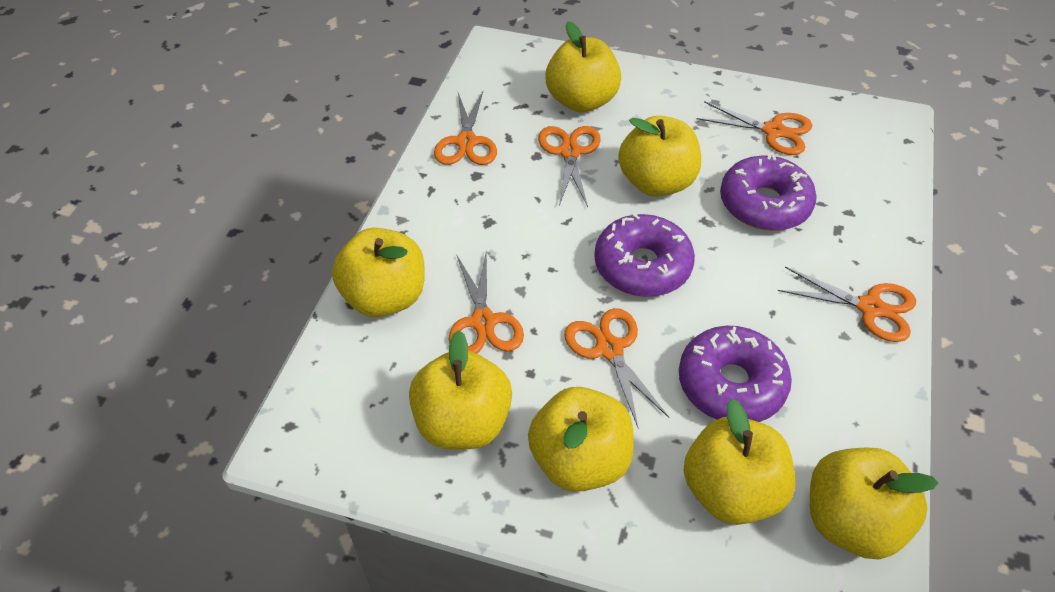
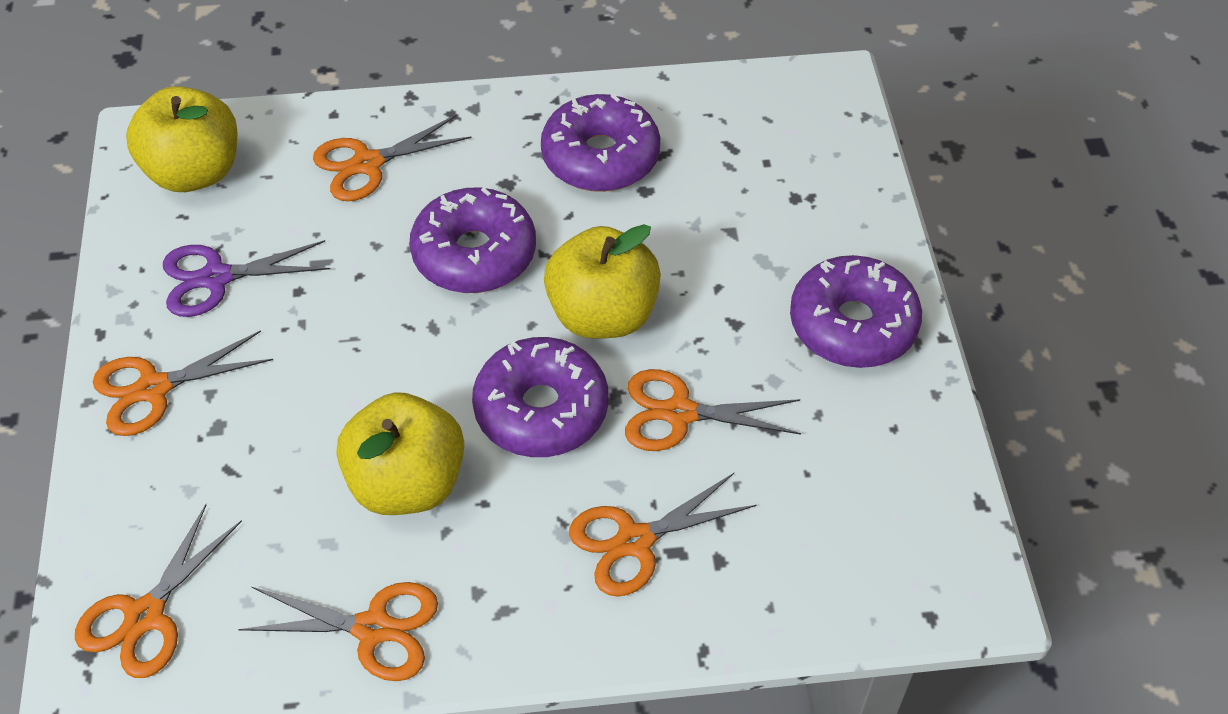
purple donut: 3 -> 4
purple scissors: 0 -> 1
yellow apple: 7 -> 3

